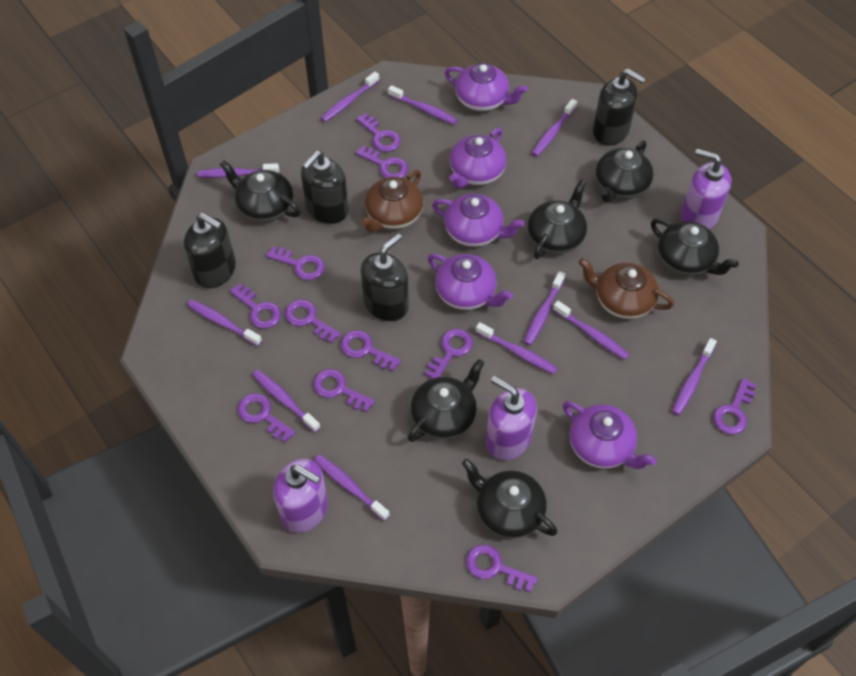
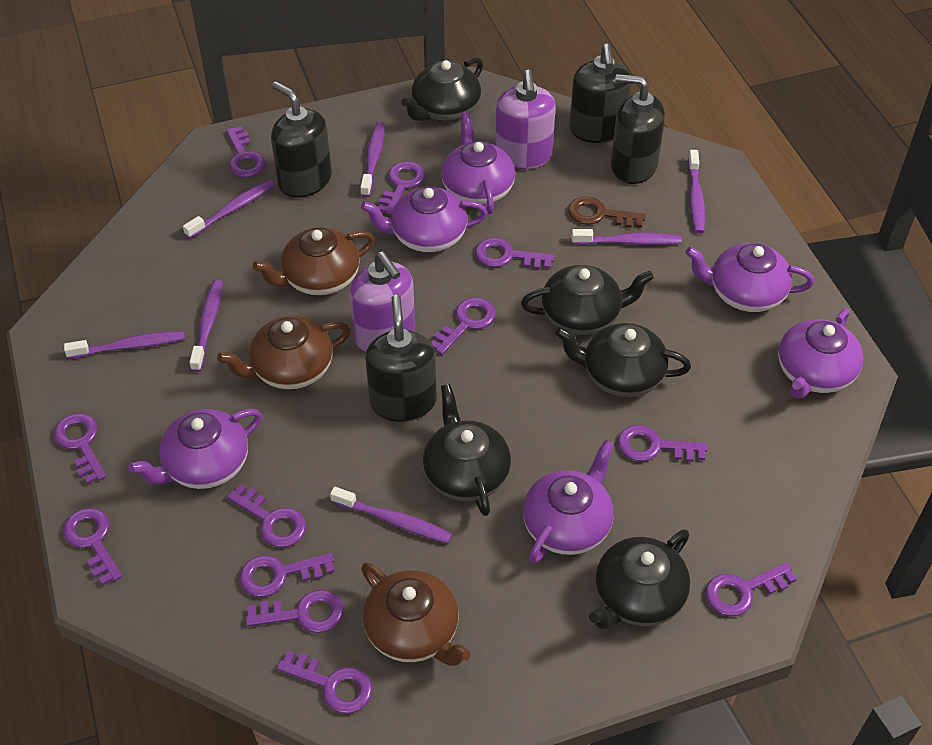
black teapot: 6 -> 5
brown key: 0 -> 1
brown teapot: 2 -> 3
purple key: 11 -> 12
purple soap dispenser: 3 -> 2
purple teapot: 5 -> 6
purple toothbrush: 11 -> 7

